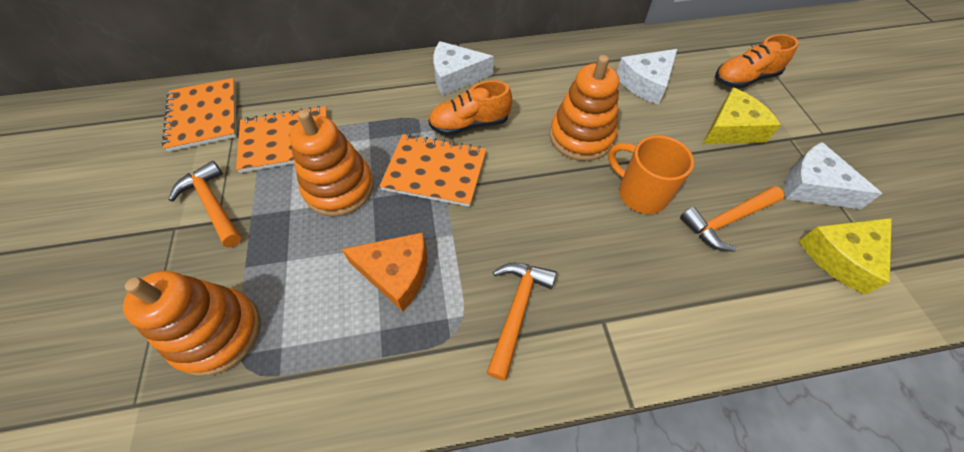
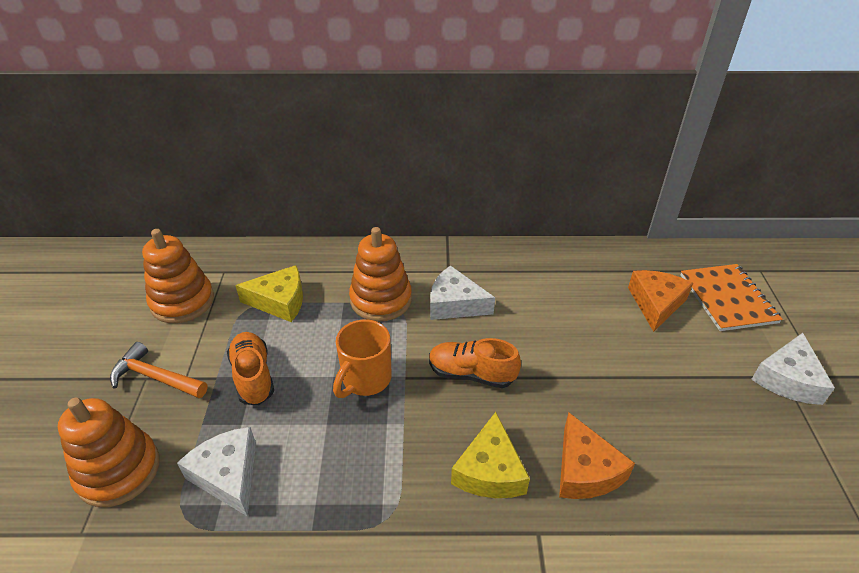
orange cheese: 1 -> 2
orange hammer: 3 -> 1
orange notebook: 3 -> 1

